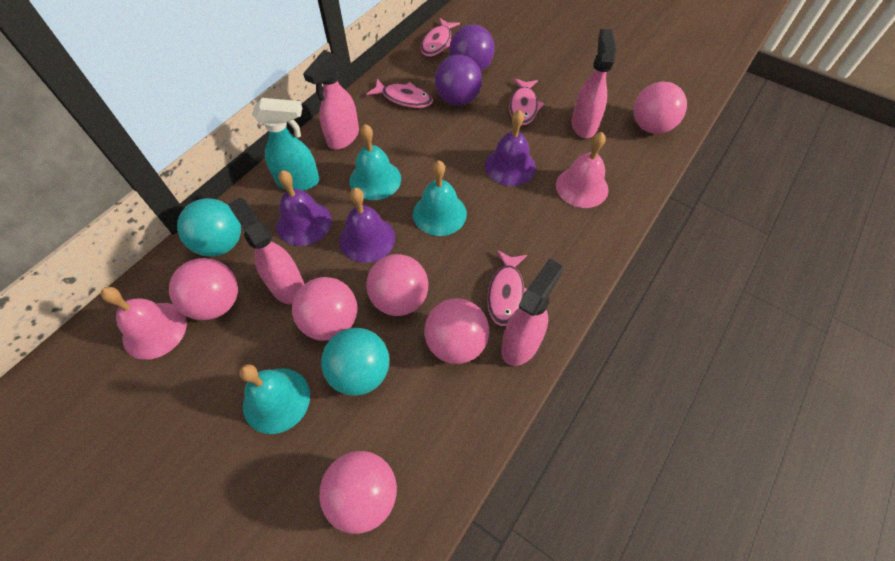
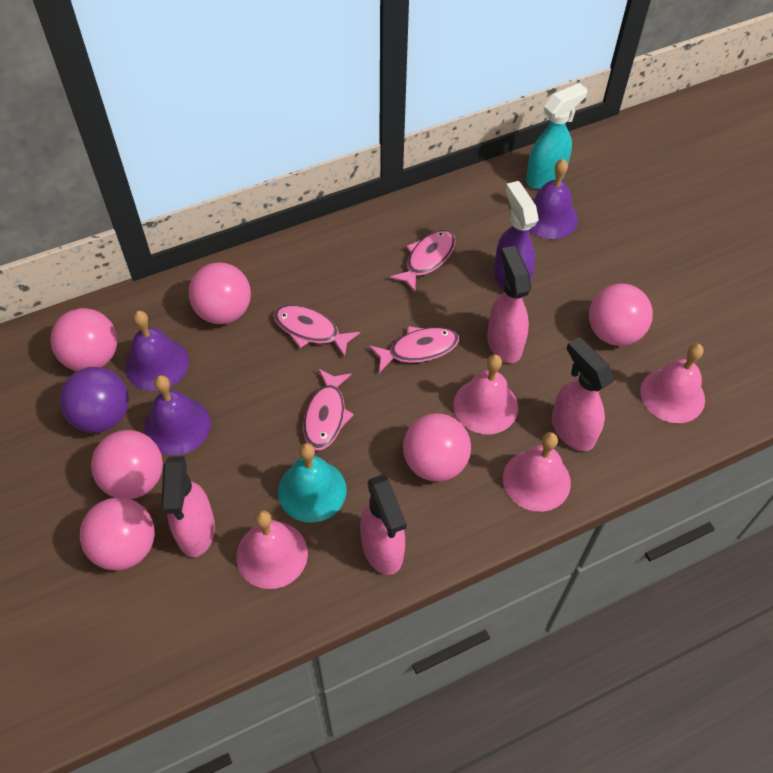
pink bell: 2 -> 4
purple ball: 2 -> 1
purple spray bottle: 0 -> 1
turquoise ball: 2 -> 0
turquoise bell: 3 -> 1

